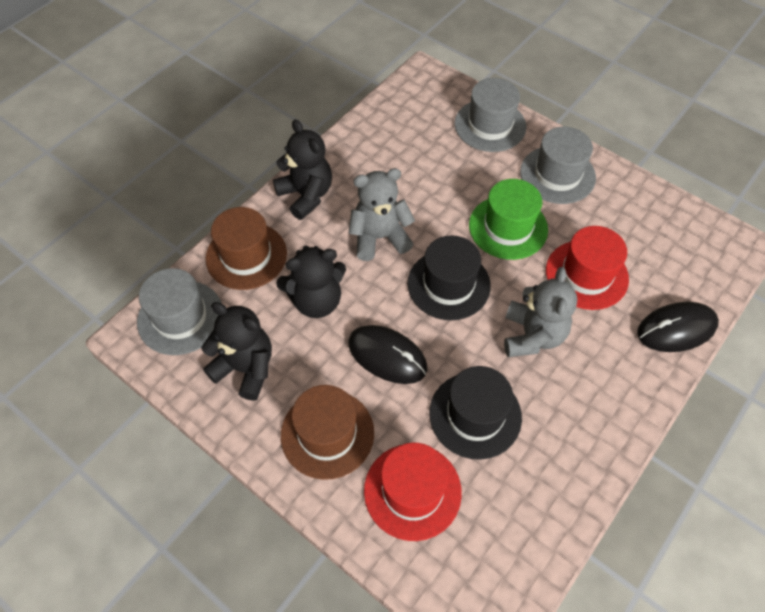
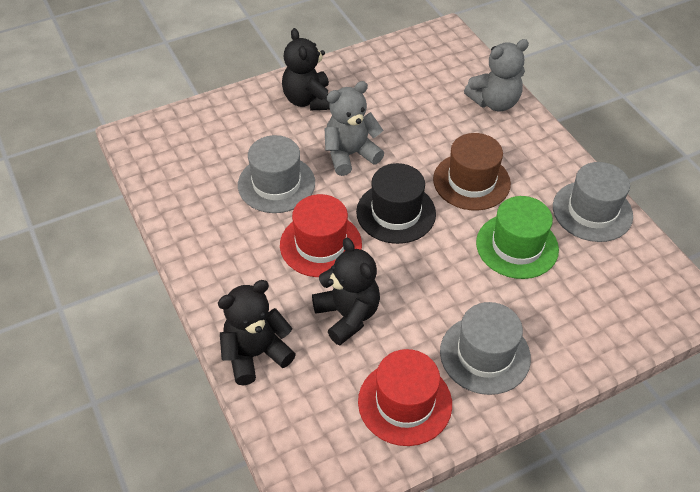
black hat: 2 -> 1
black mouse: 2 -> 0
brown hat: 2 -> 1

